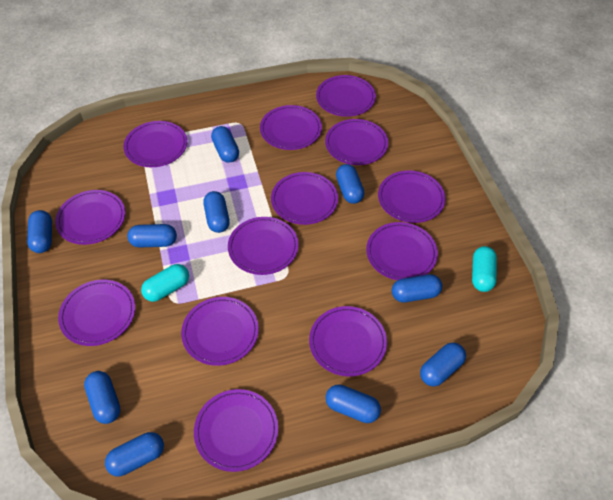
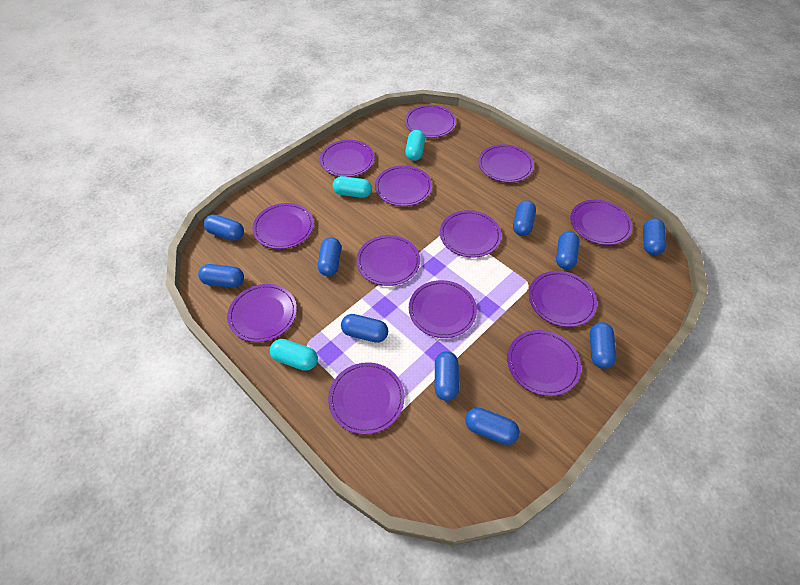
turquoise capsule: 2 -> 3

